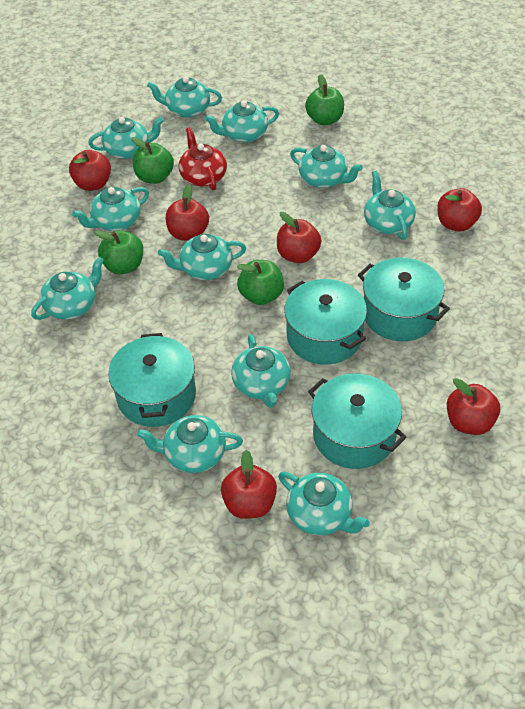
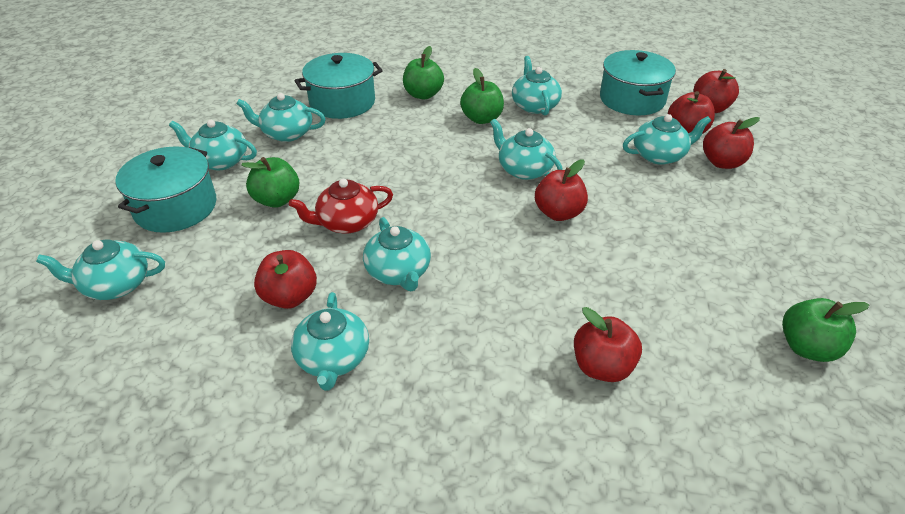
turquoise pot: 4 -> 3
turquoise teapot: 11 -> 8

